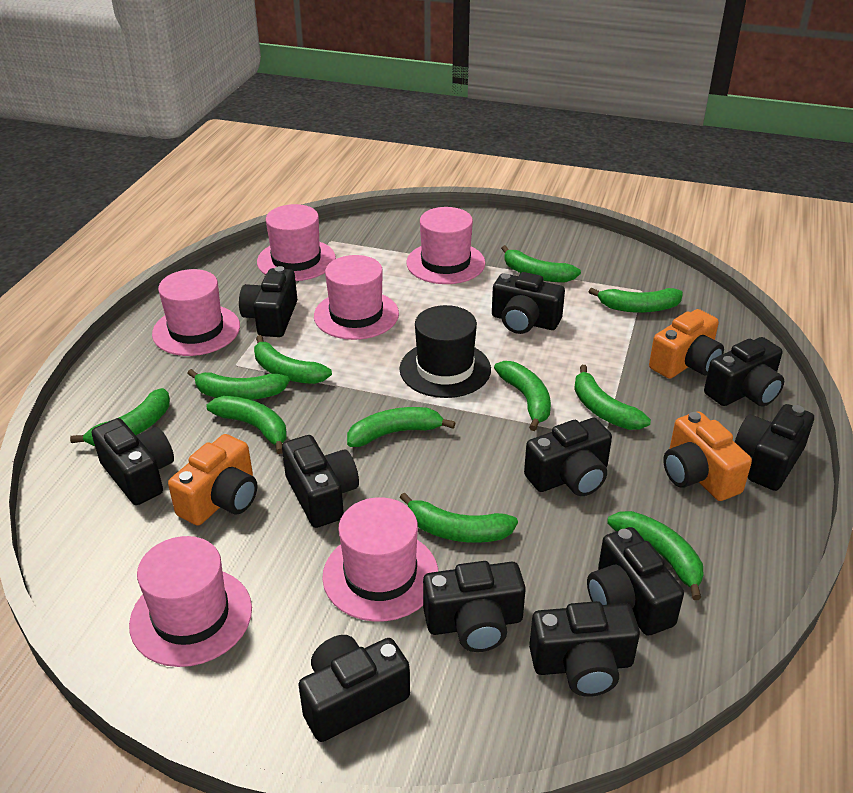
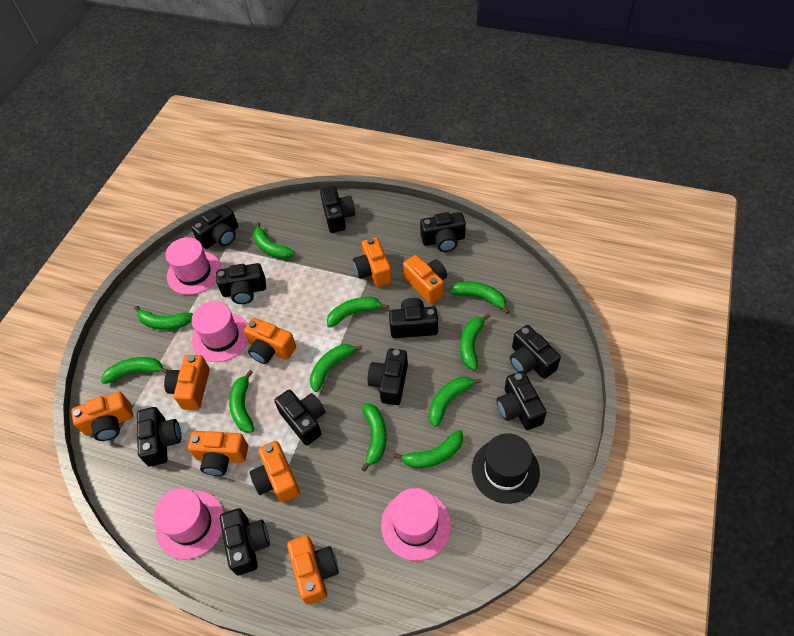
orange camera: 3 -> 8
pink hat: 6 -> 4

